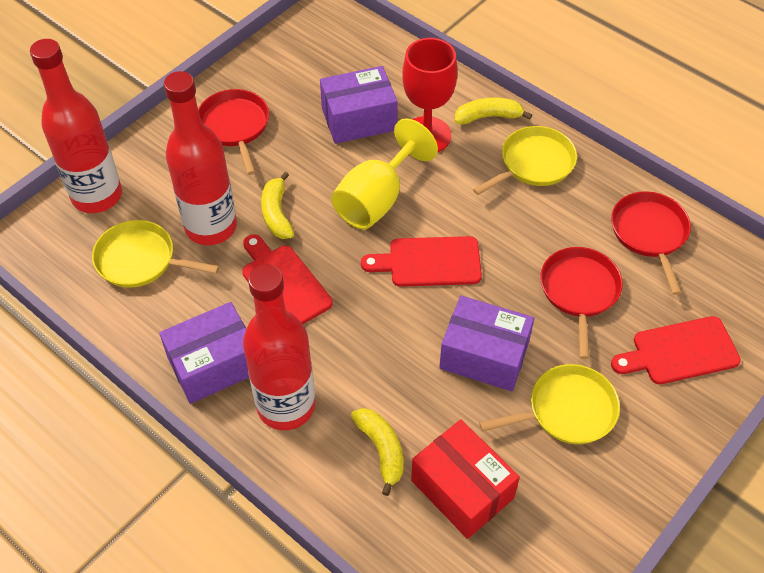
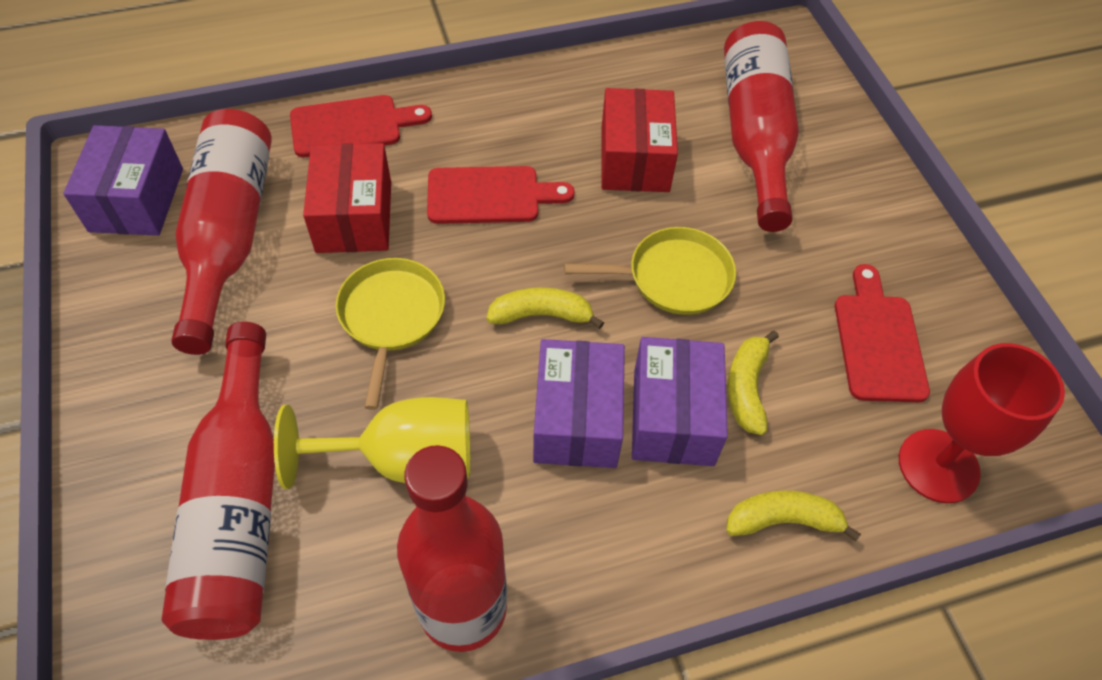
red bottle: 3 -> 4
red box: 1 -> 2
red pan: 3 -> 0
yellow pan: 3 -> 2

